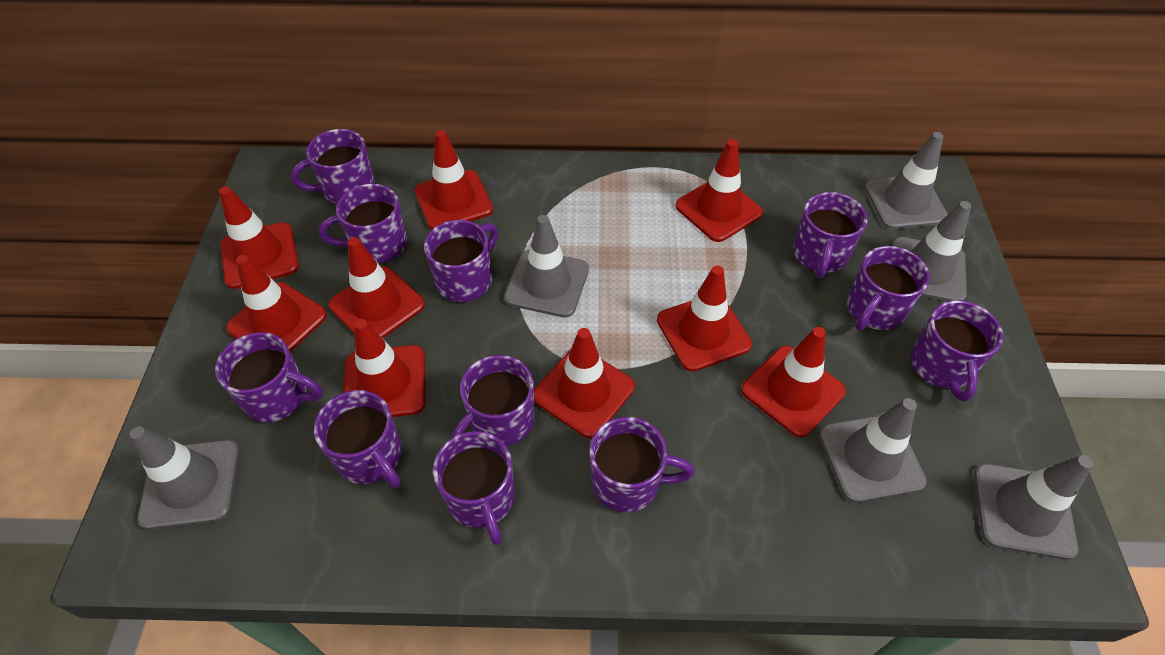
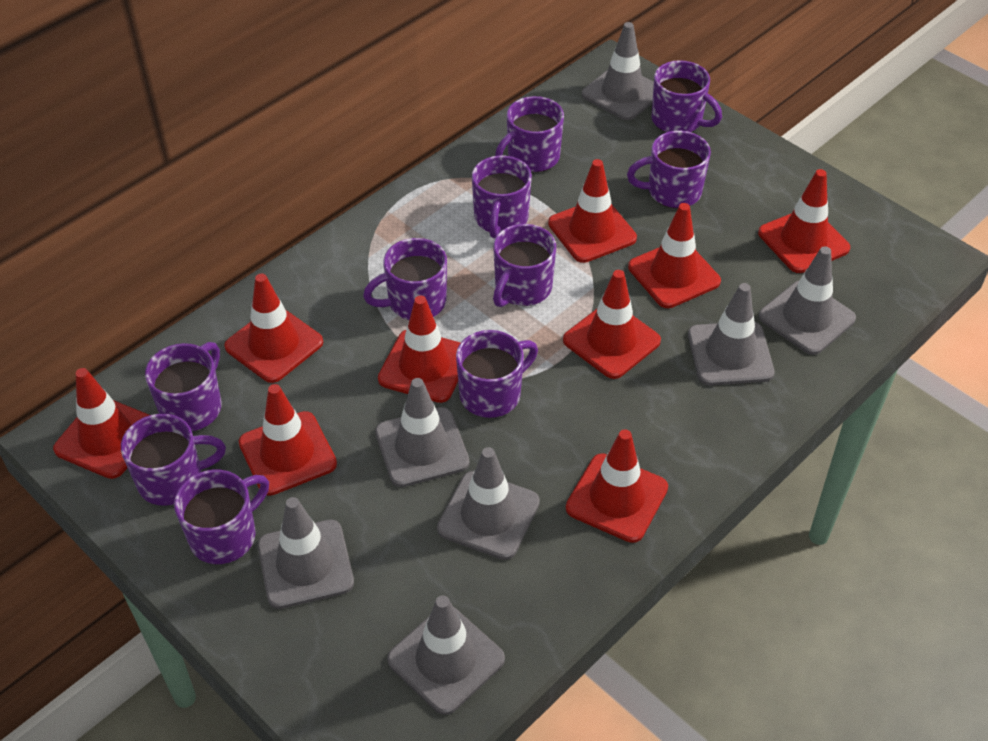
grey traffic cone: 6 -> 7
purple mug: 11 -> 10

